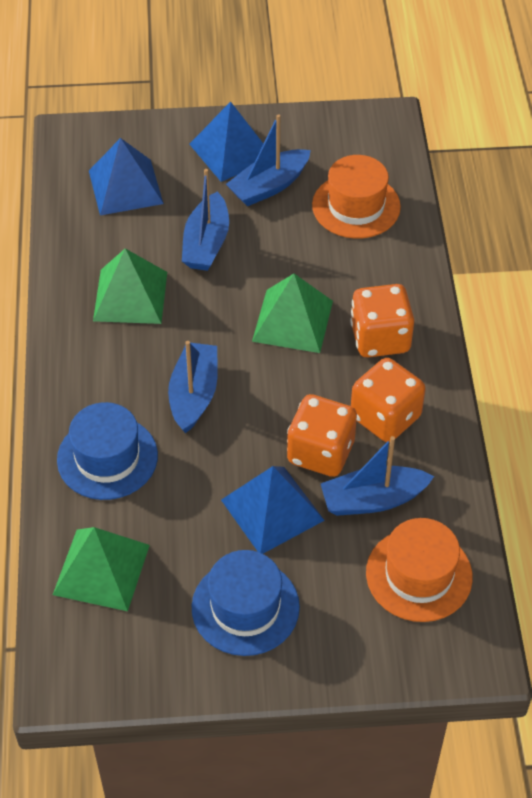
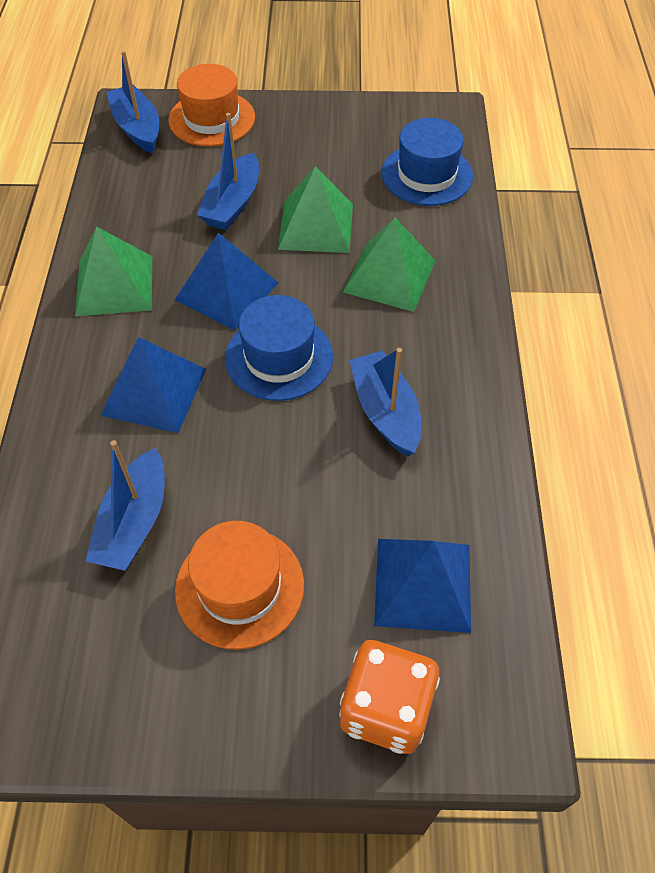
orange dice: 3 -> 1

